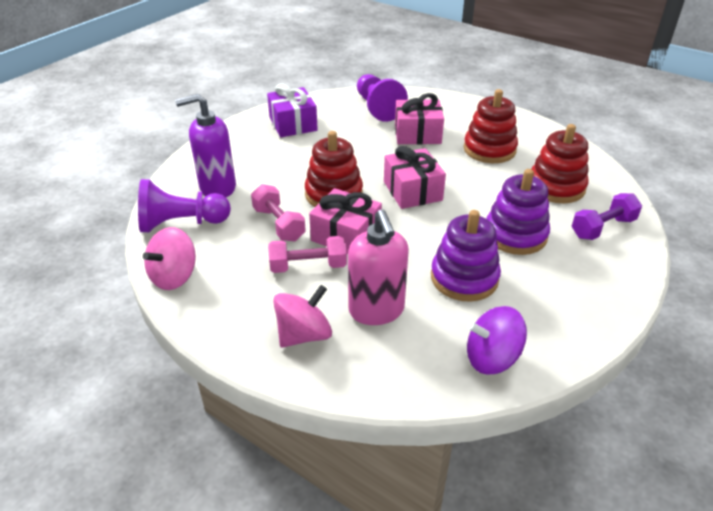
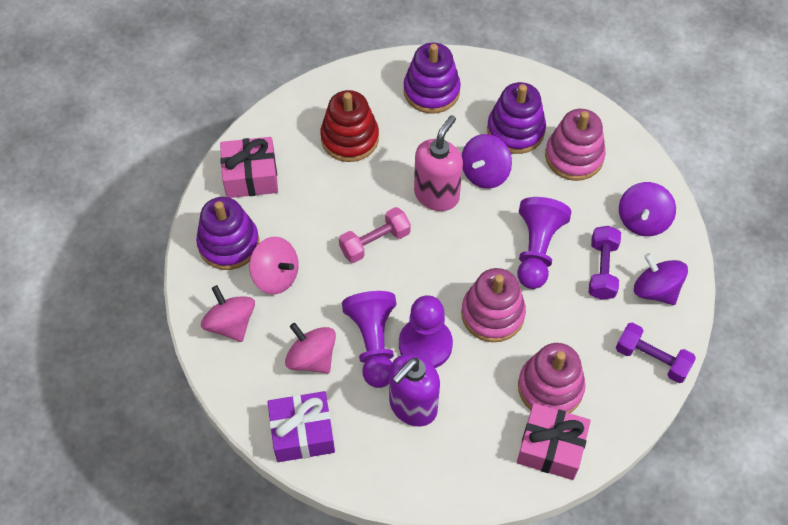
pink dumbbell: 2 -> 1
pink gift: 3 -> 2
pink spinning top: 2 -> 3
pink stacking toy: 0 -> 3
purple dumbbell: 1 -> 2
purple pawn: 2 -> 3
purple spinning top: 1 -> 3
purple stacking toy: 2 -> 3
red stacking toy: 3 -> 1

